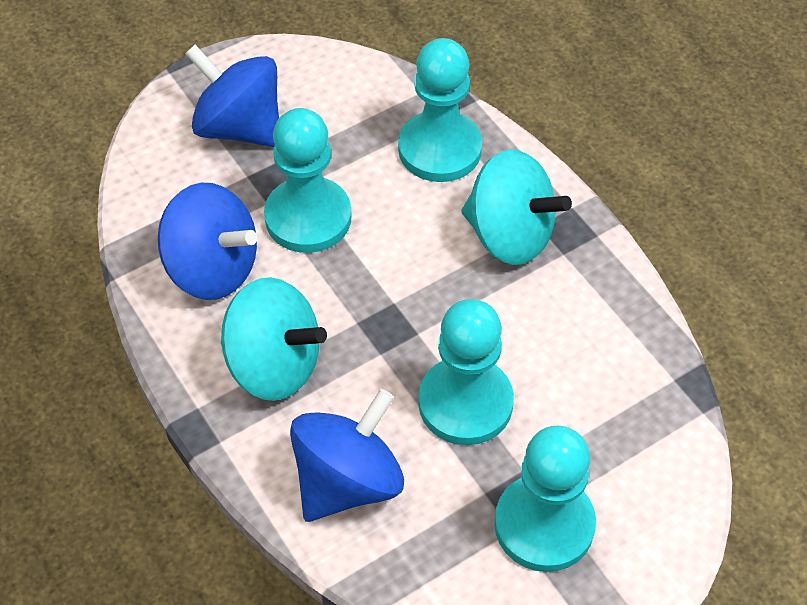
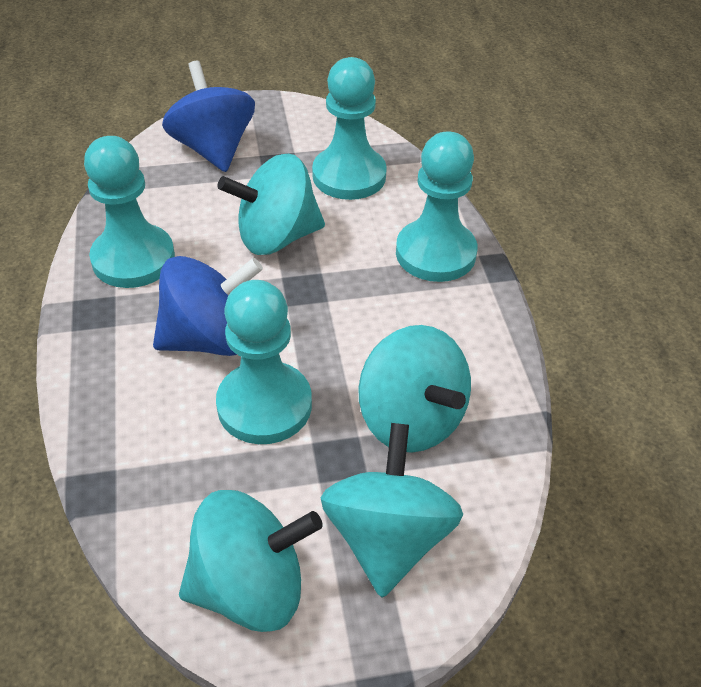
blue spinning top: 3 -> 2
turquoise spinning top: 2 -> 4

